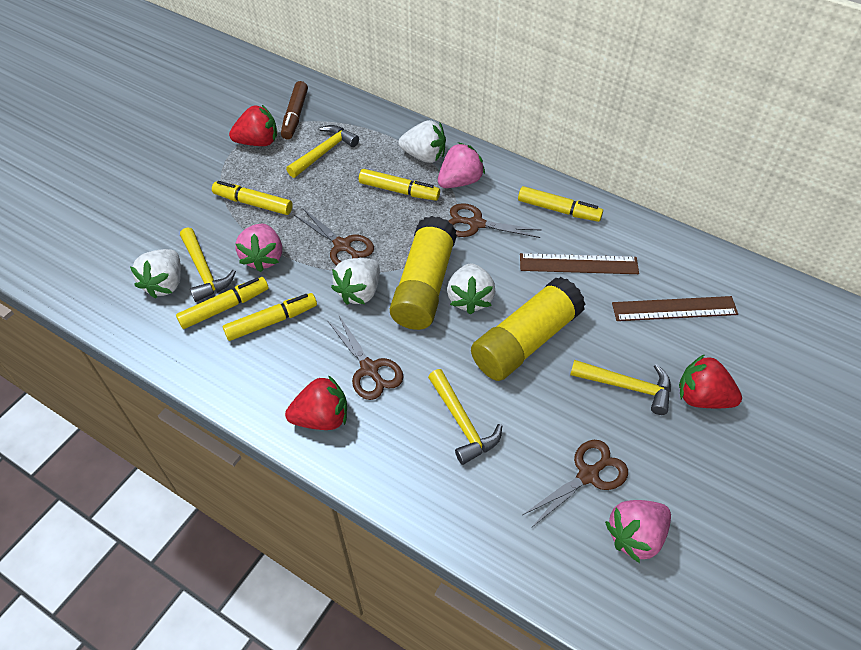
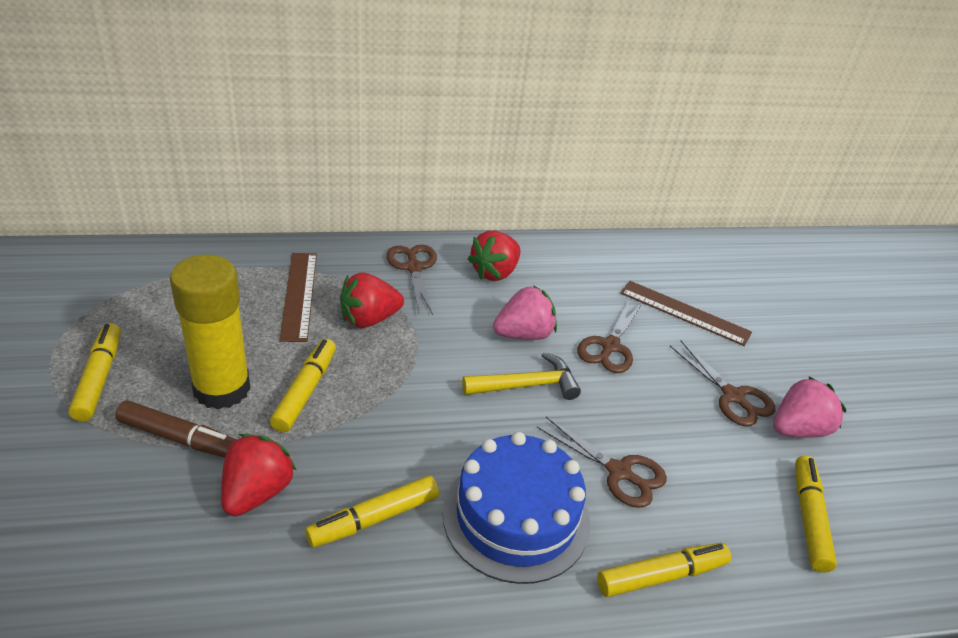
blue cake: 0 -> 1
pink strawberry: 3 -> 2
white strawberry: 4 -> 0
yellow glue stick: 2 -> 1
yellow hammer: 4 -> 1

